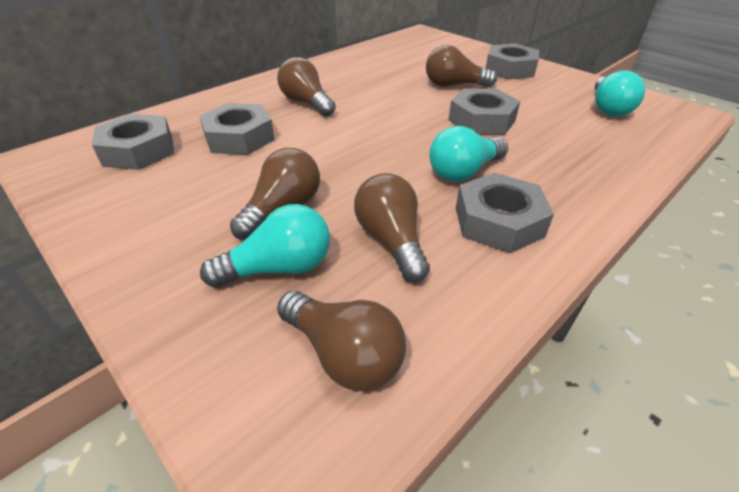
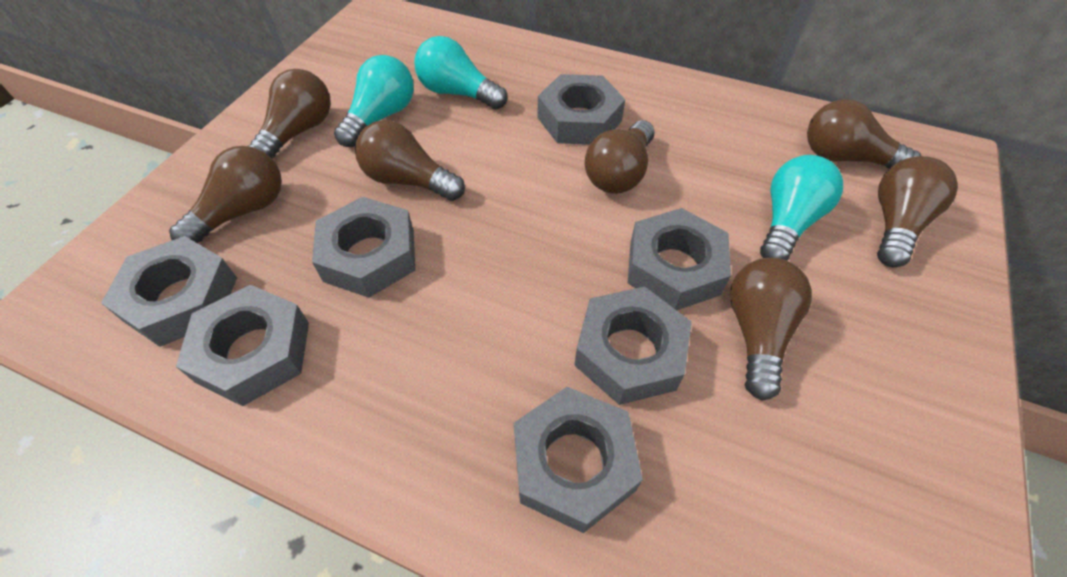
brown light bulb: 5 -> 7
grey nut: 5 -> 7

